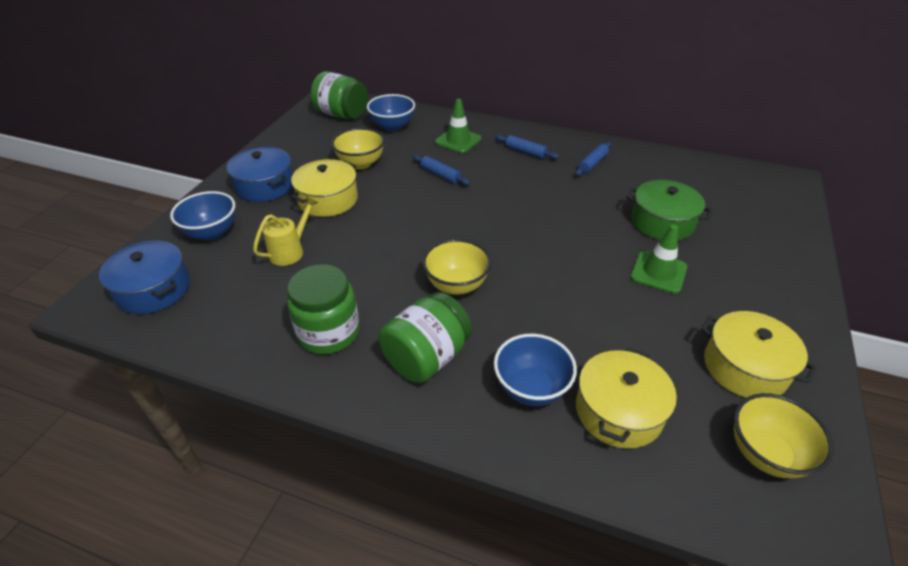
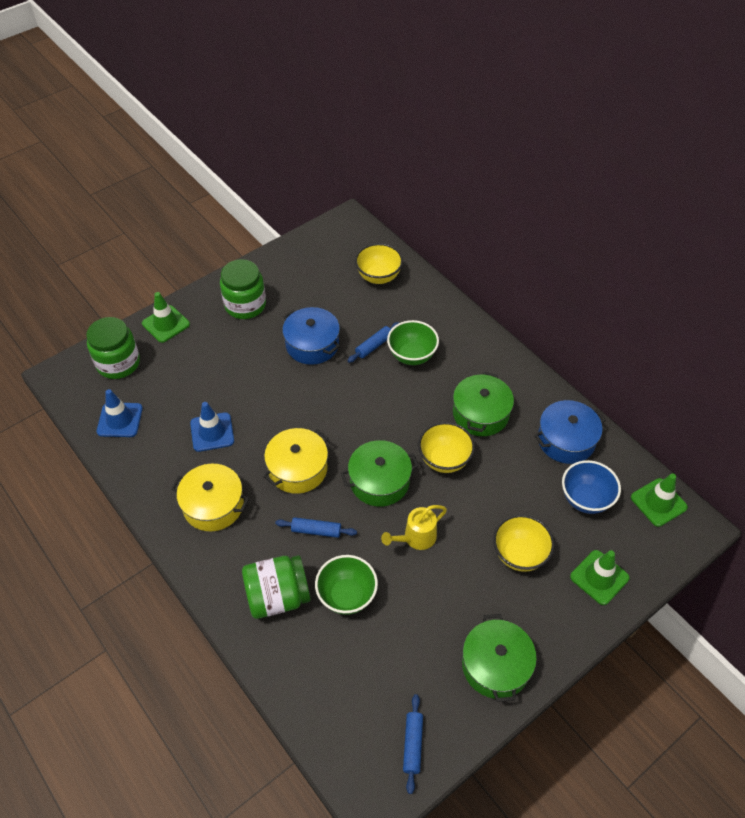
blue bowl: 3 -> 1
blue traffic cone: 0 -> 2
green bowl: 0 -> 2
green pot: 1 -> 3
green traffic cone: 2 -> 3
yellow pot: 3 -> 2

